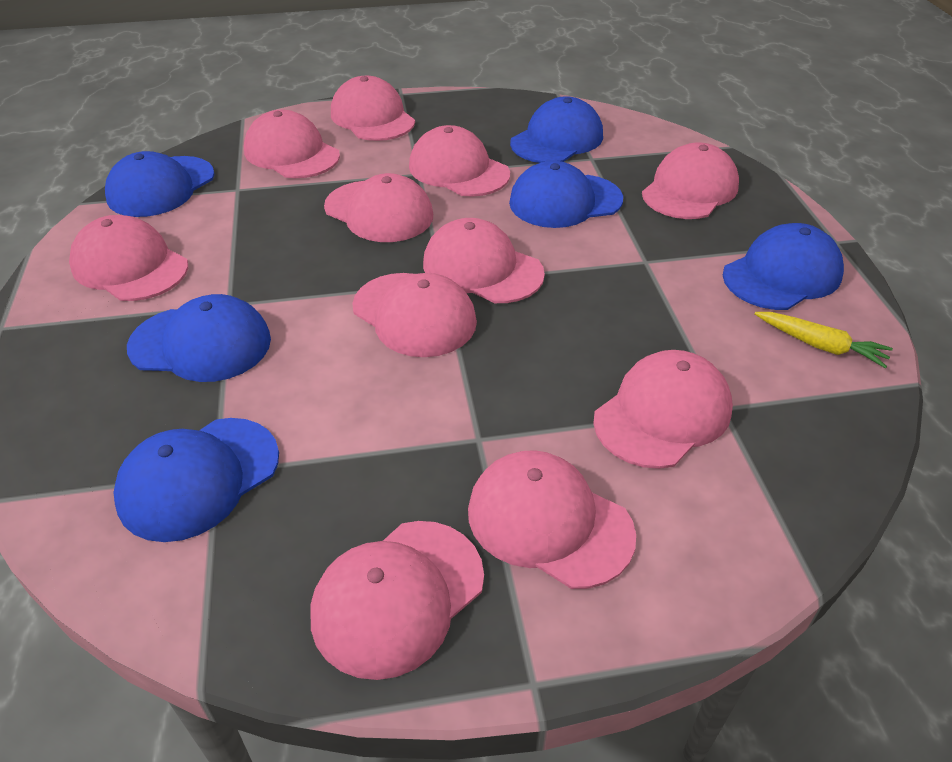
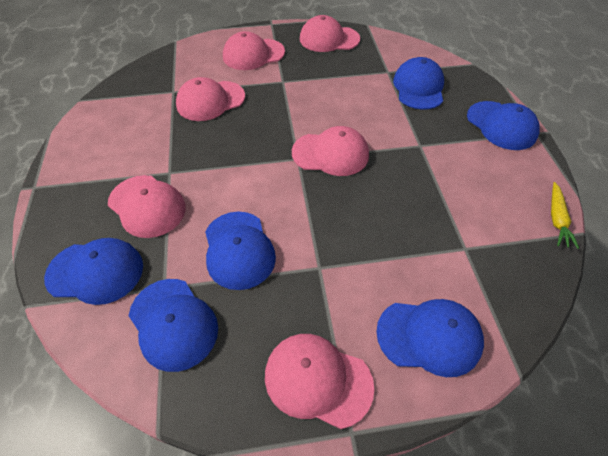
pink cap: 11 -> 6

